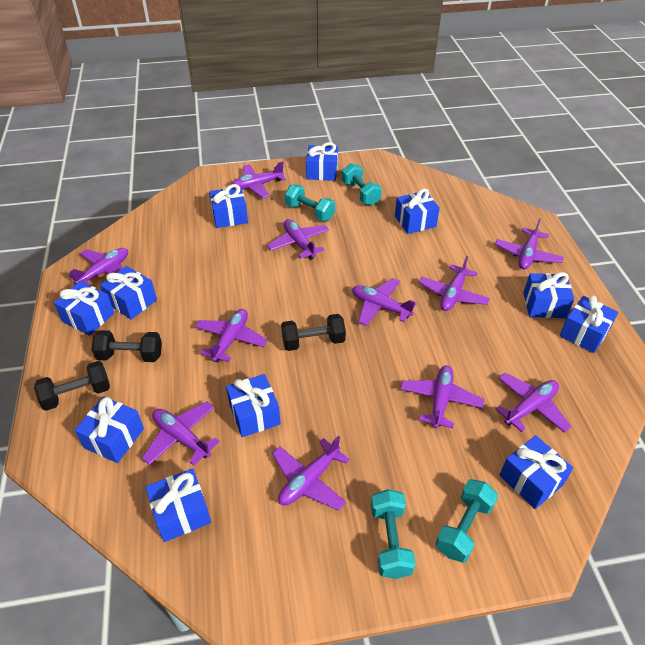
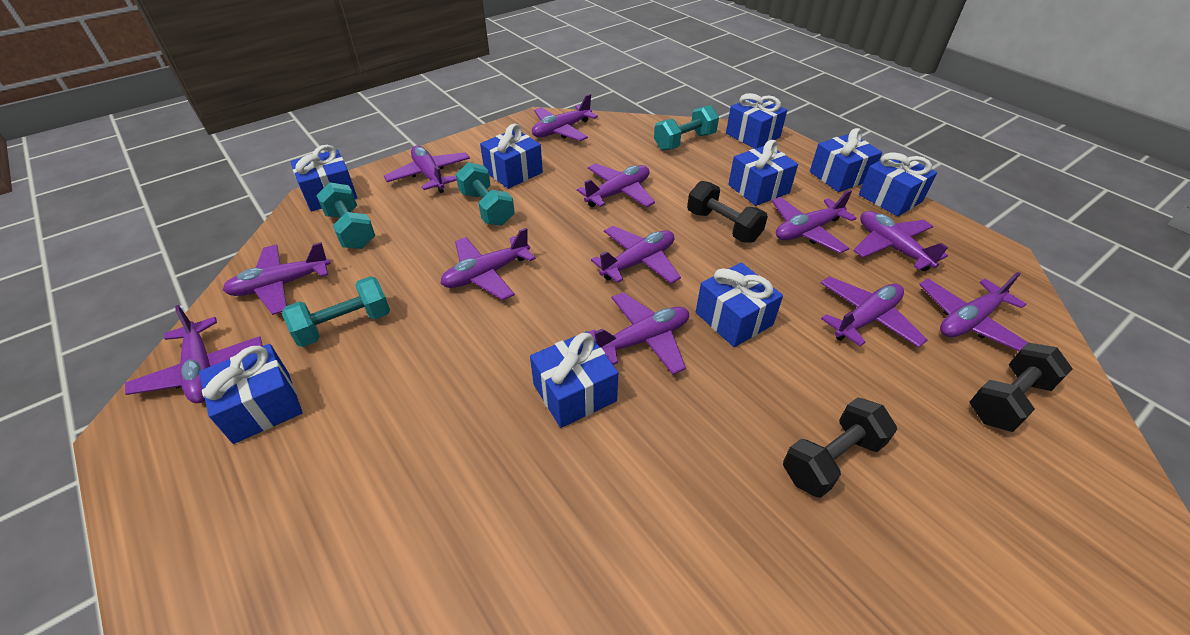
blue gift: 11 -> 9
purple plane: 11 -> 12

